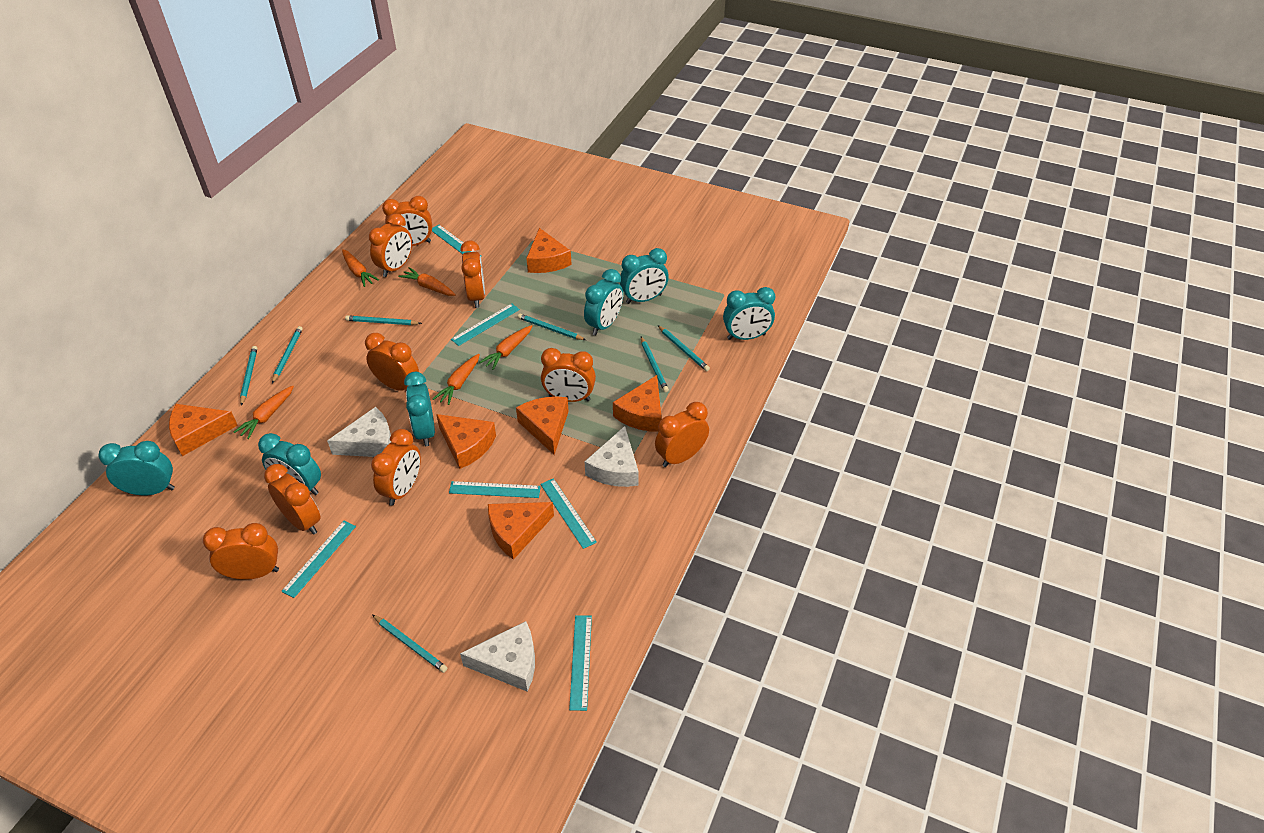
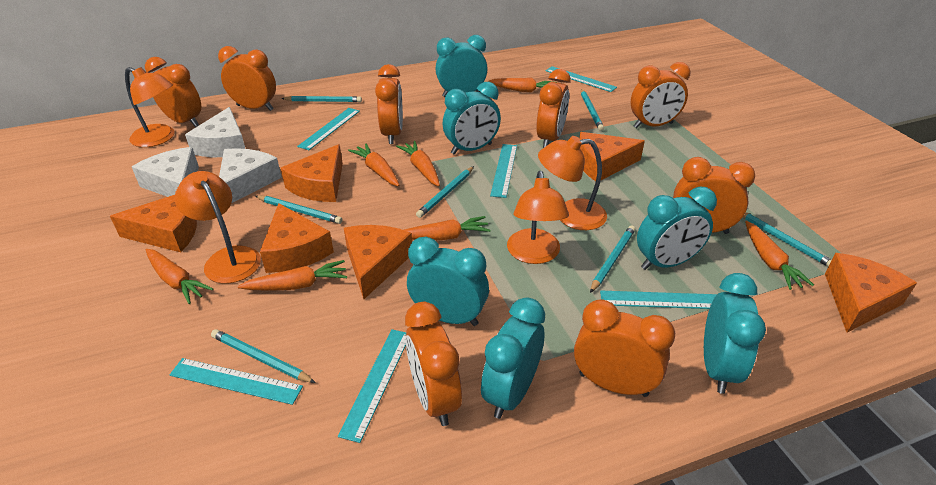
orange carrot: 5 -> 7
orange clock: 9 -> 8
orange lamp: 0 -> 4

